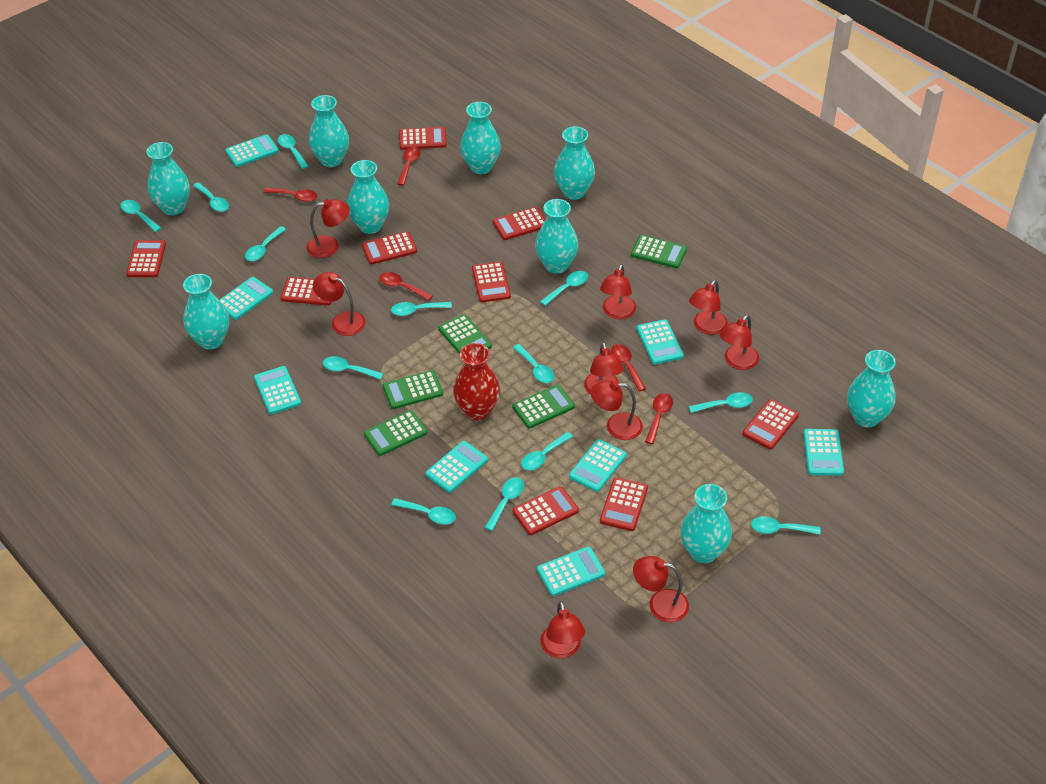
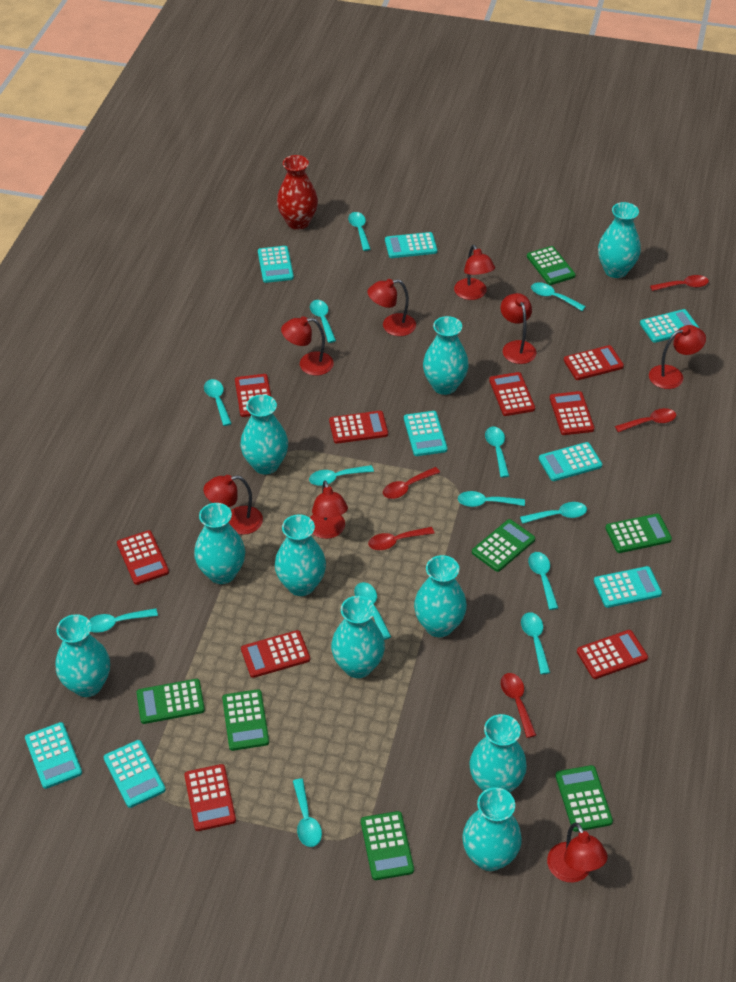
green calculator: 5 -> 7
red lamp: 9 -> 8
turquoise vase: 9 -> 10

